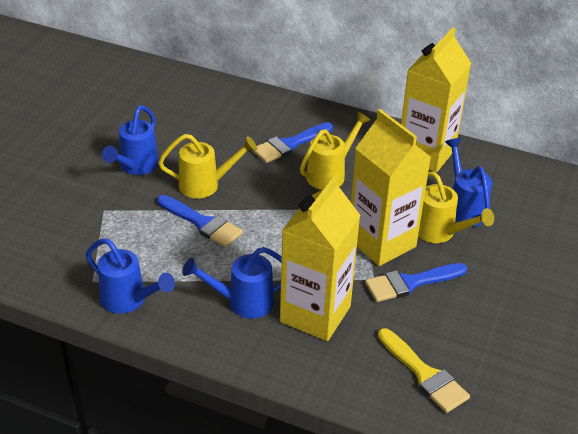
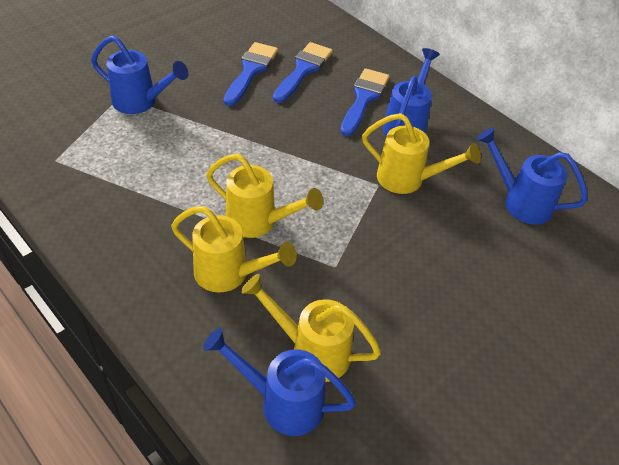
yellow brush: 1 -> 0
yellow carton: 3 -> 0
yellow watering can: 3 -> 4

